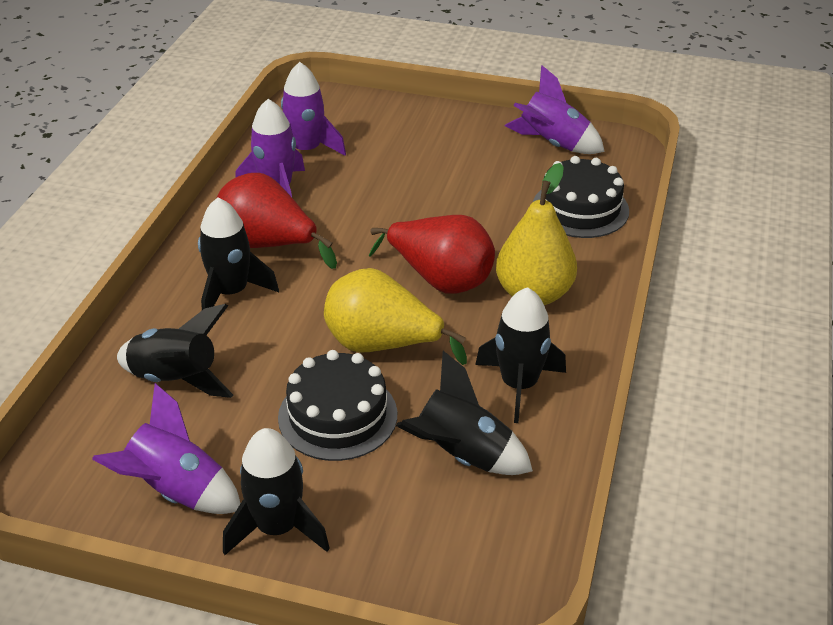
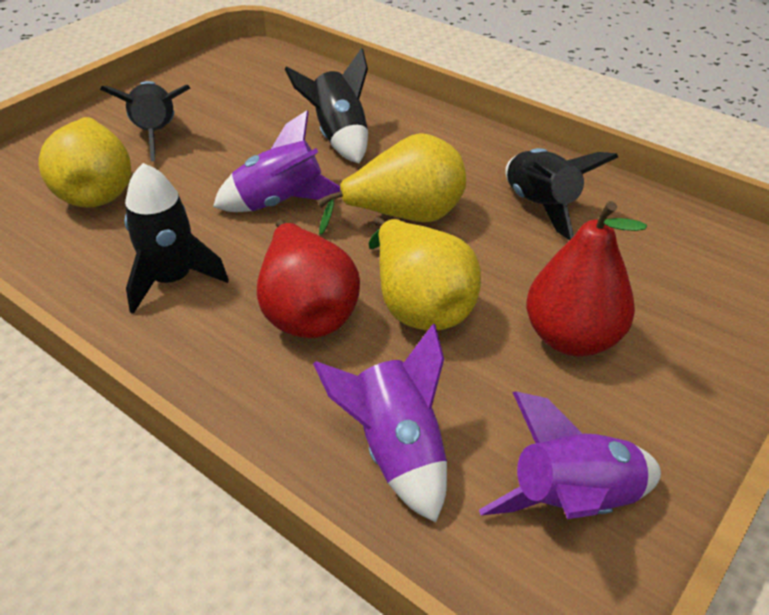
black cake: 2 -> 0
black rocket: 5 -> 4
purple rocket: 4 -> 3
yellow pear: 2 -> 3

